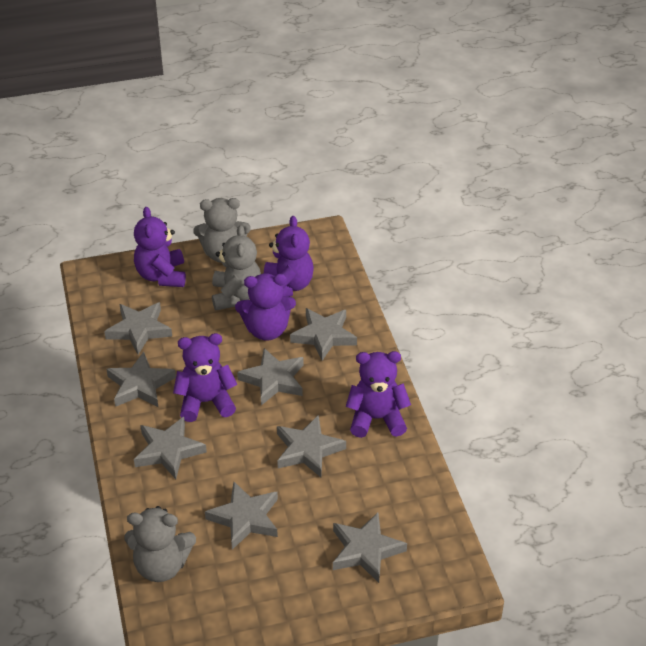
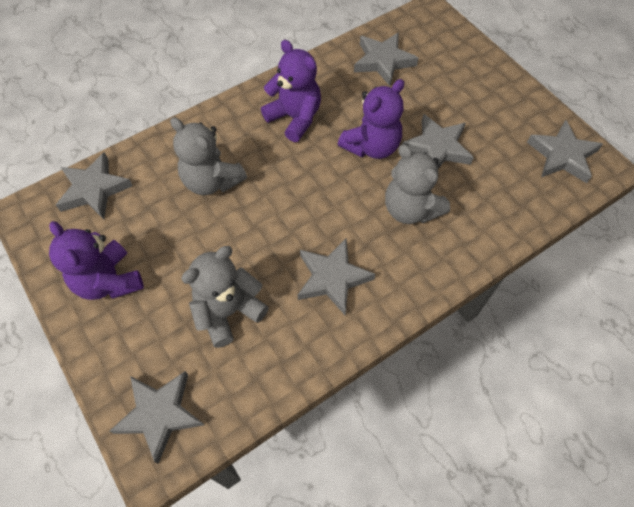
grey star: 8 -> 6
purple teddy bear: 5 -> 3

